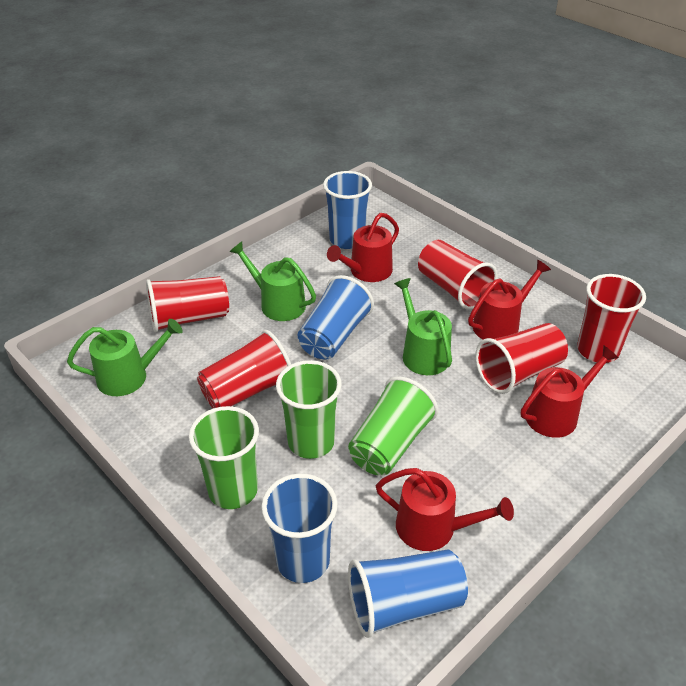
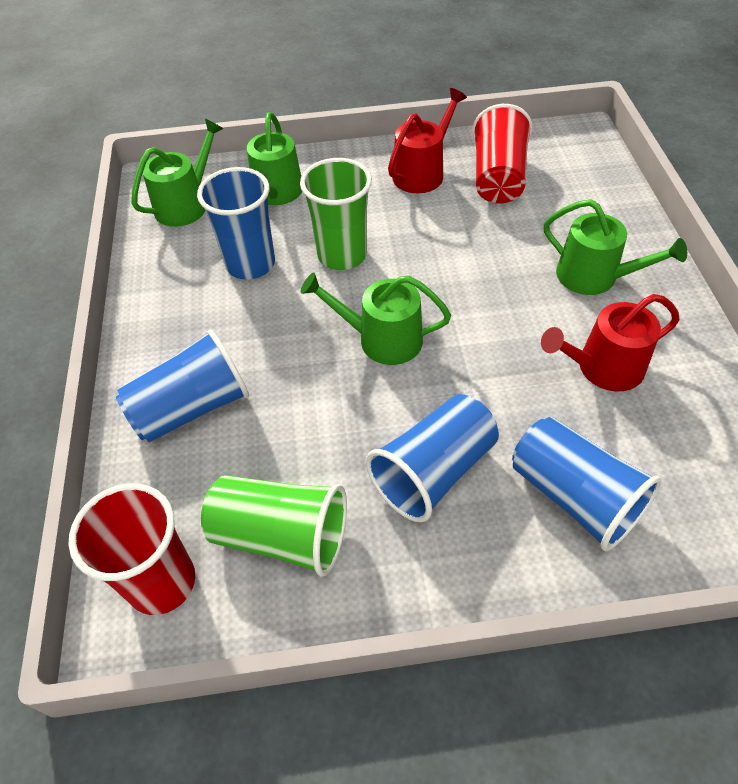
green cup: 3 -> 2
green watering can: 3 -> 4
red cup: 5 -> 2
red watering can: 4 -> 2

